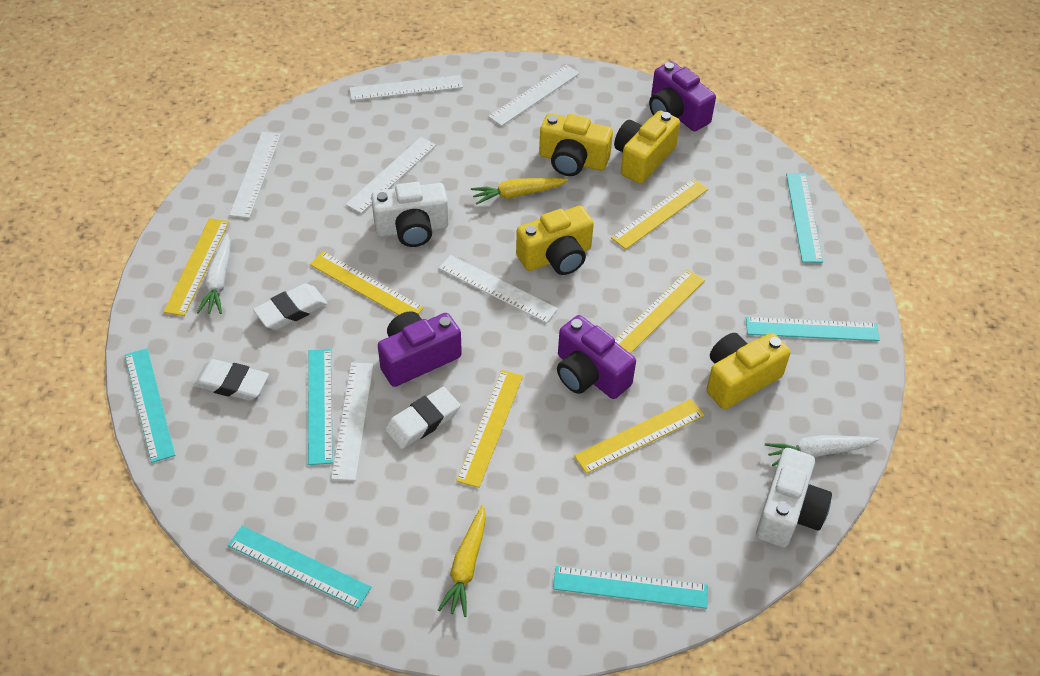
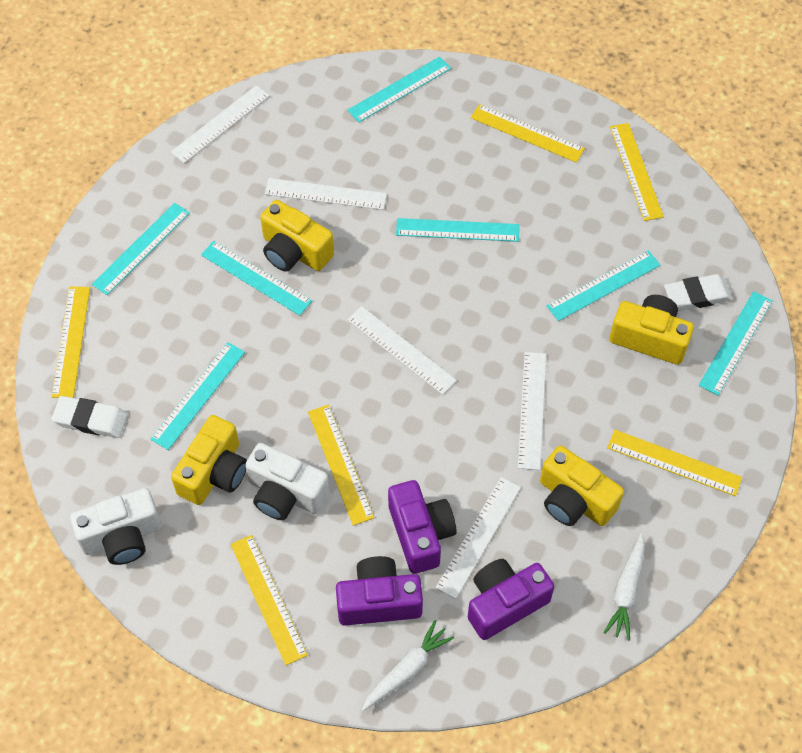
turquoise ruler: 6 -> 7
white eraser: 3 -> 2
white ruler: 6 -> 5
yellow carrot: 2 -> 0

